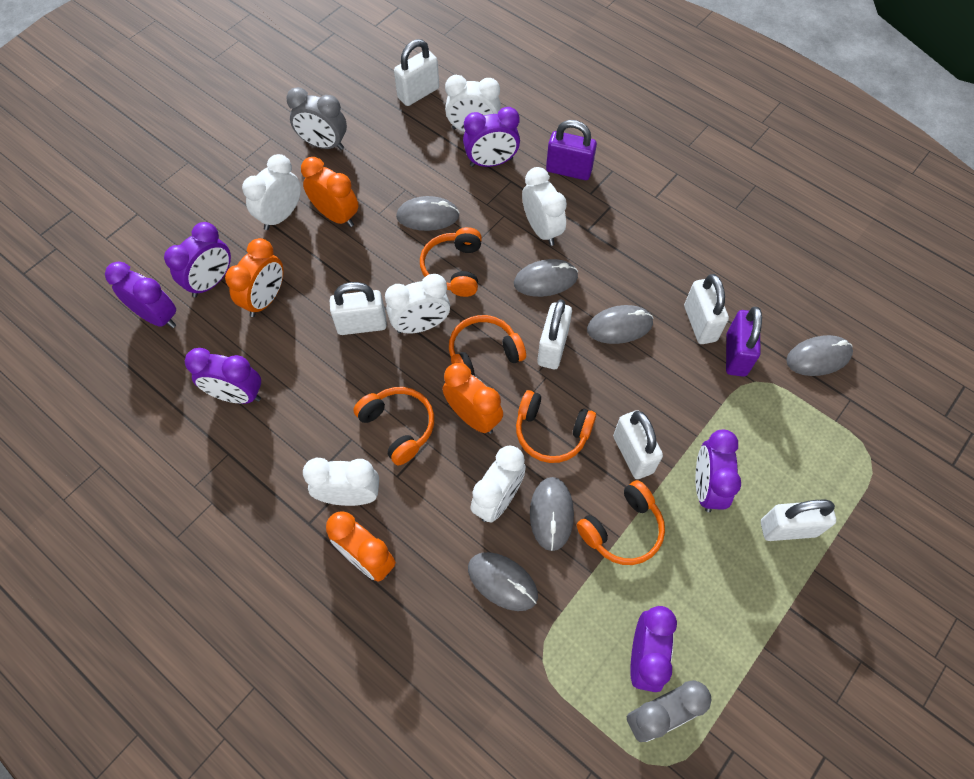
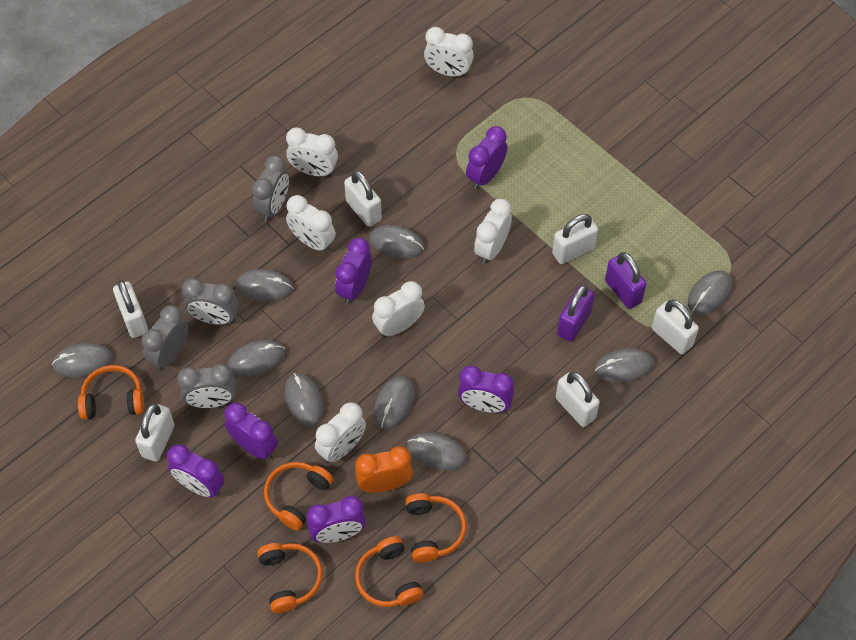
grey clock: 2 -> 4
grey mouse: 6 -> 9
orange clock: 4 -> 1

